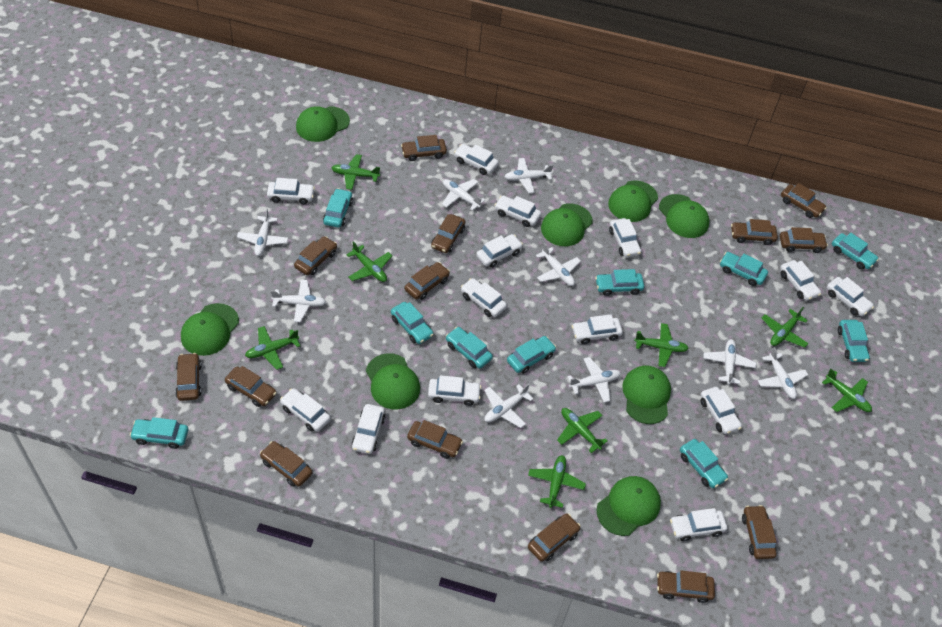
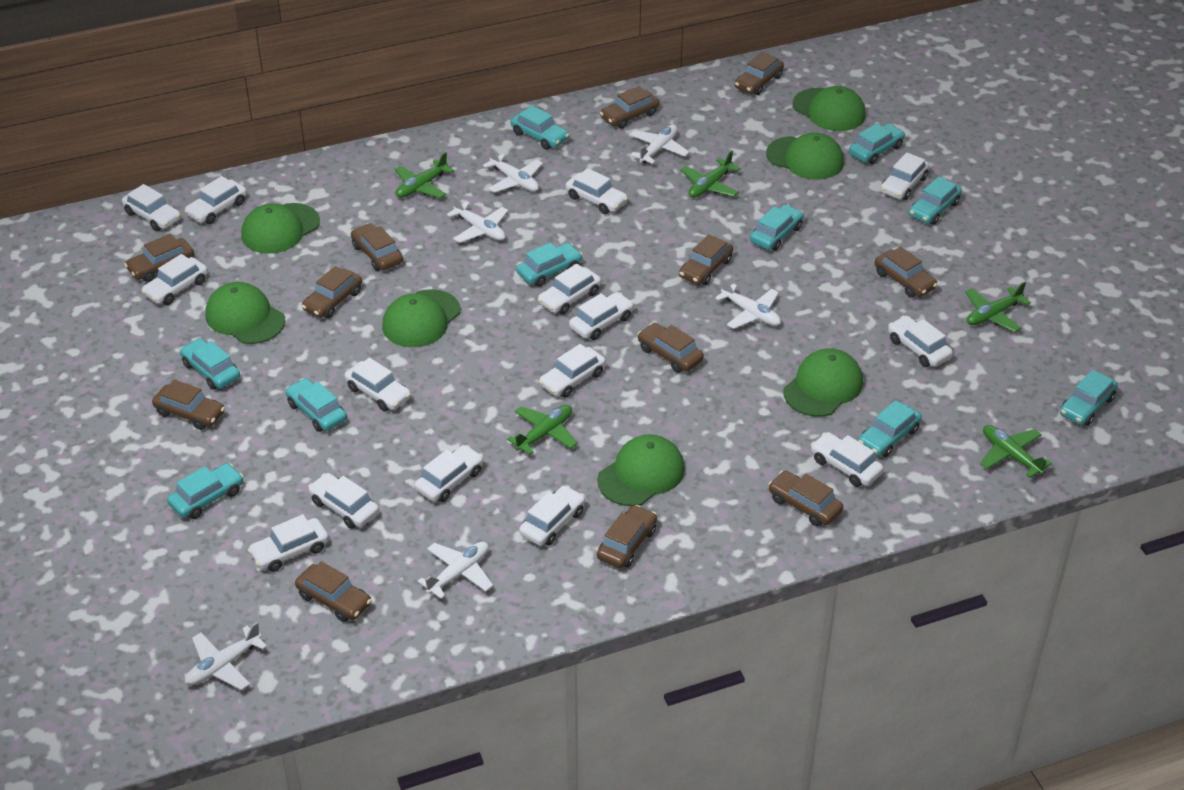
brown car: 14 -> 12
green cap: 8 -> 7
green plane: 8 -> 5
white car: 14 -> 15
white plane: 9 -> 6

